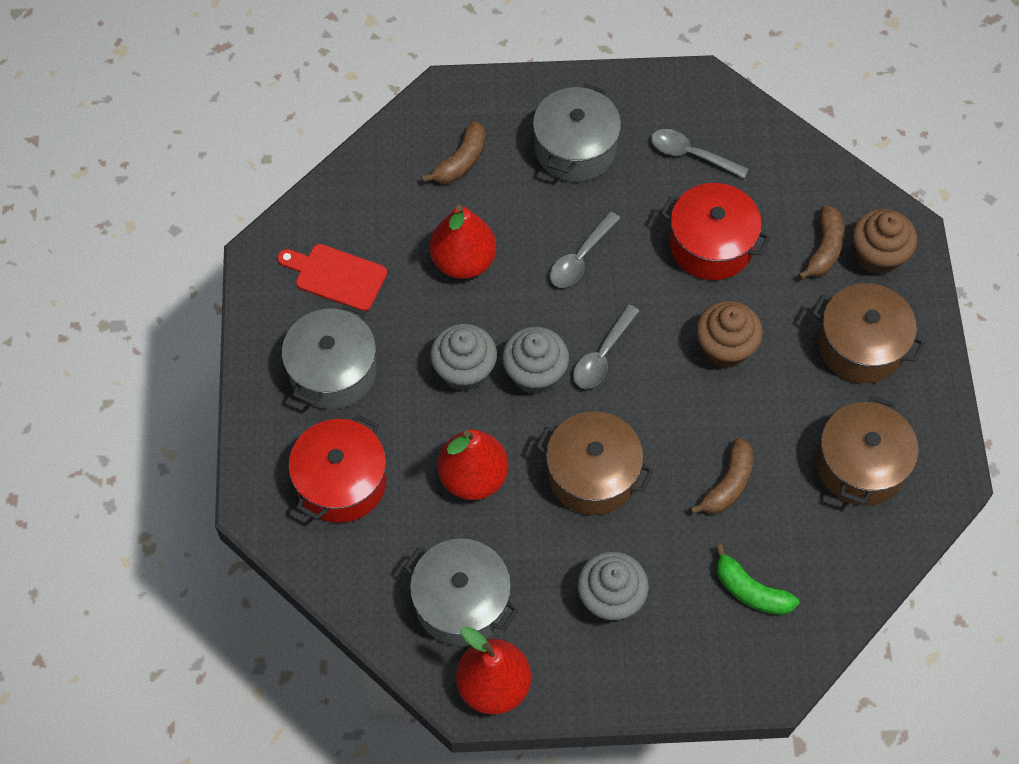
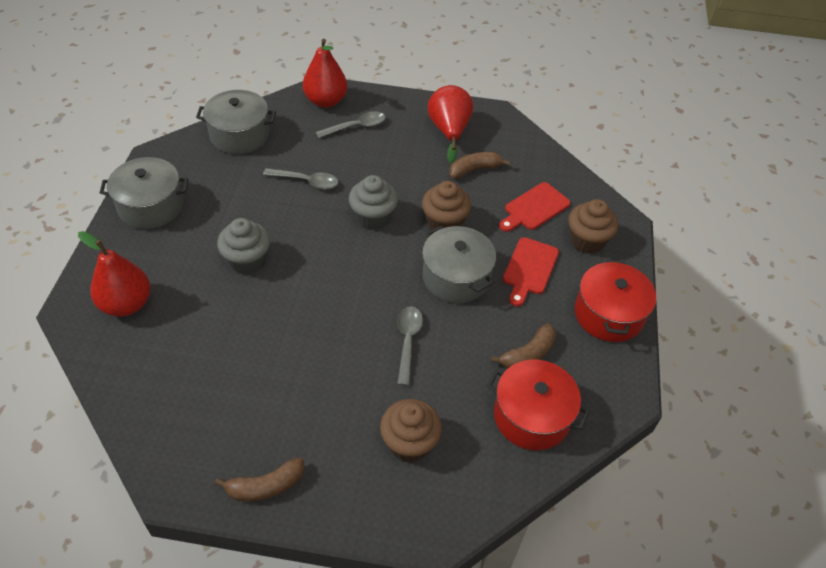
brown cupcake: 2 -> 3
brown pot: 3 -> 0
green banana: 1 -> 0
grey cupcake: 3 -> 2
red cutting board: 1 -> 2

